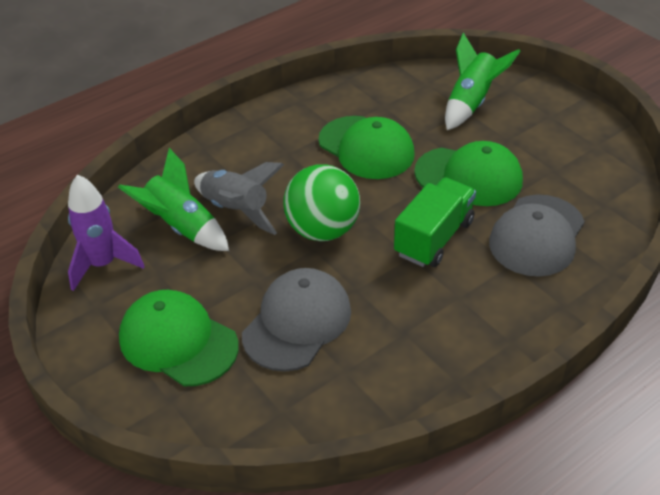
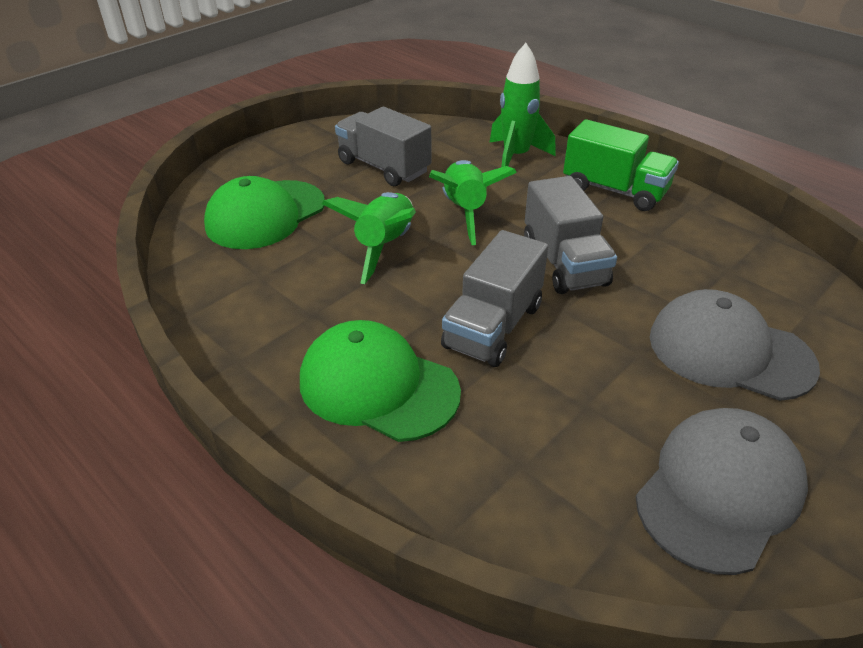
green ball: 1 -> 0
green cap: 3 -> 2
green rocket: 2 -> 3
grey rocket: 1 -> 0
grey truck: 0 -> 3
purple rocket: 1 -> 0

